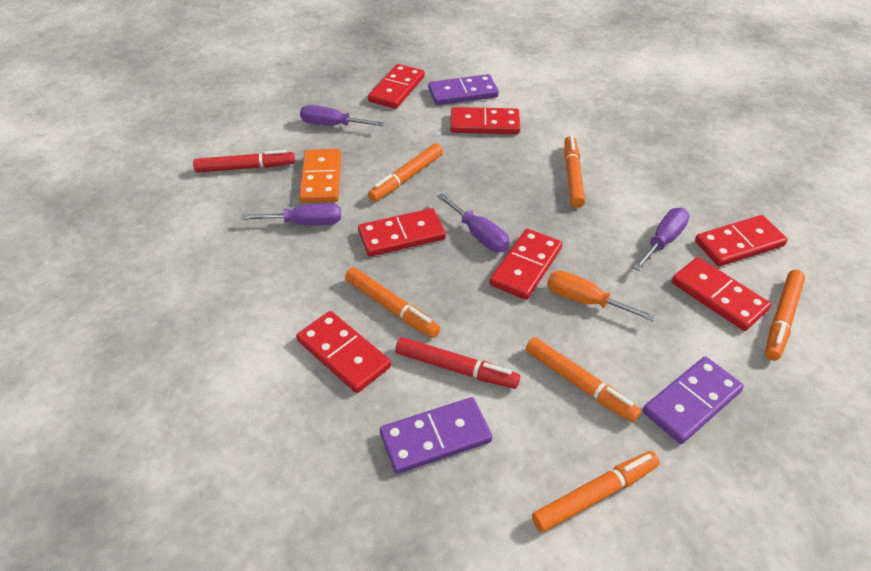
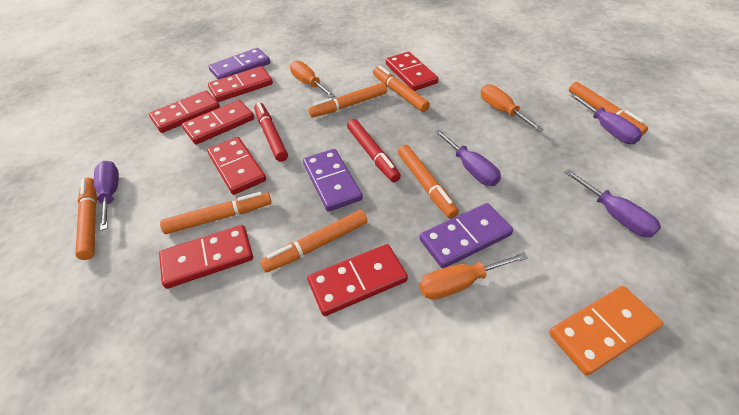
orange marker: 6 -> 7
orange screwdriver: 1 -> 3

